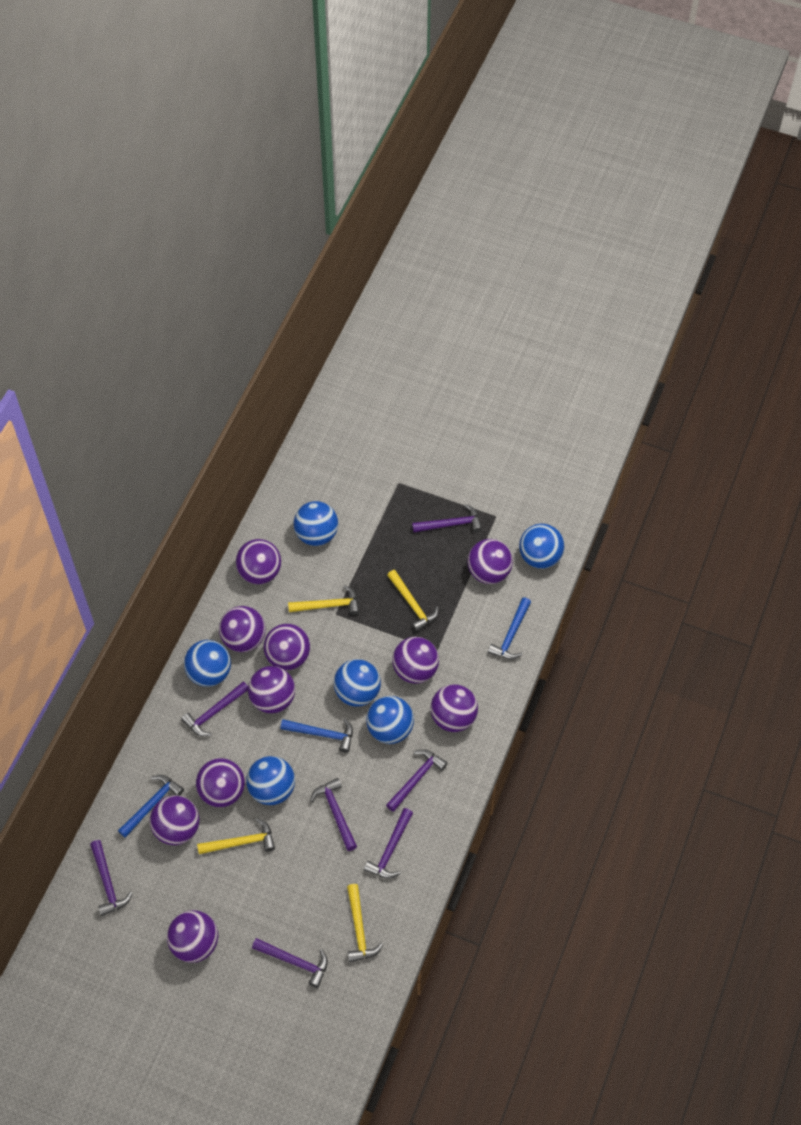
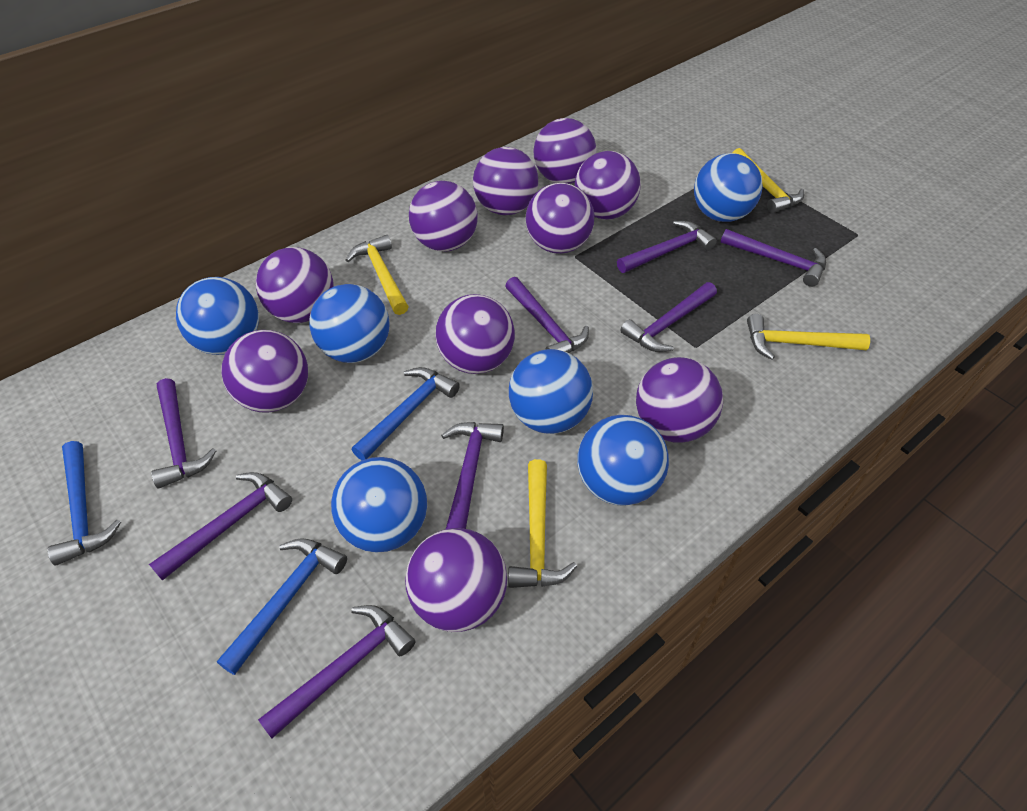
purple hammer: 7 -> 8

